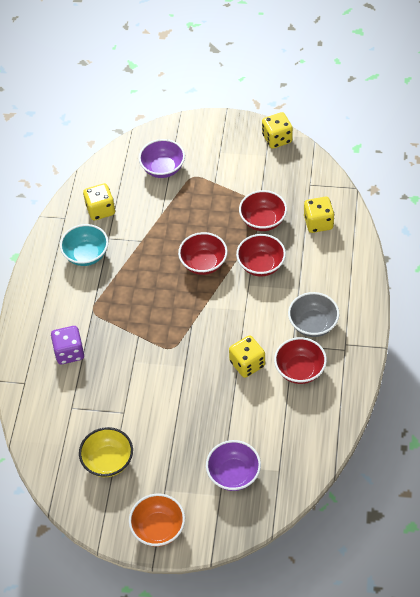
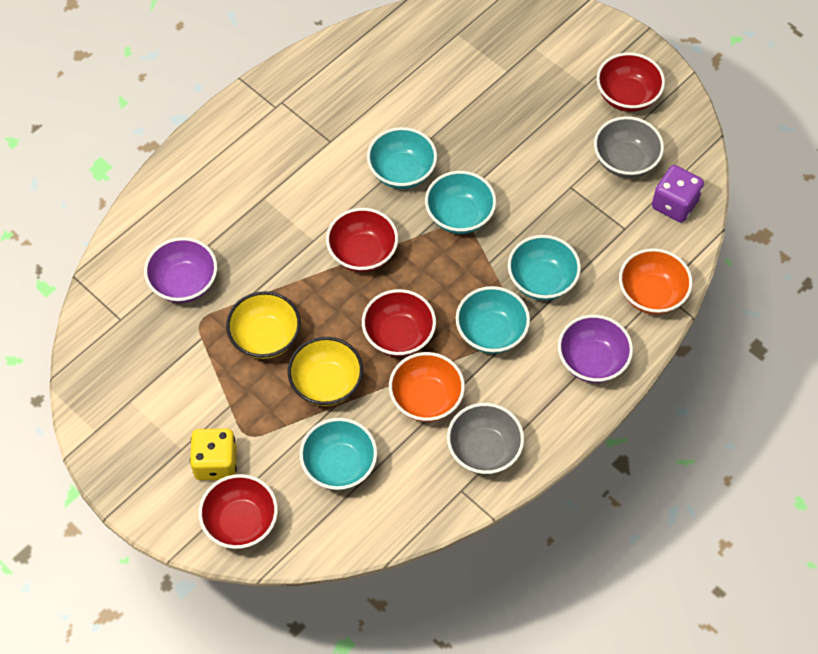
grey bowl: 1 -> 2
orange bowl: 1 -> 2
turquoise bowl: 1 -> 5
yellow bowl: 1 -> 2
yellow dice: 4 -> 1

